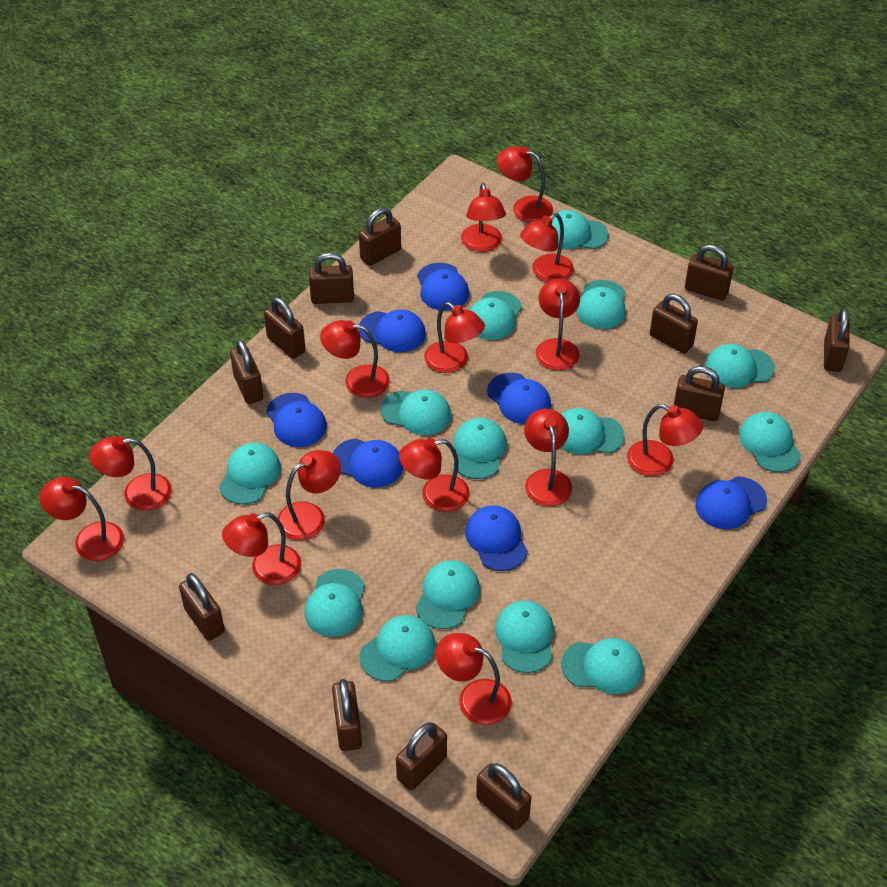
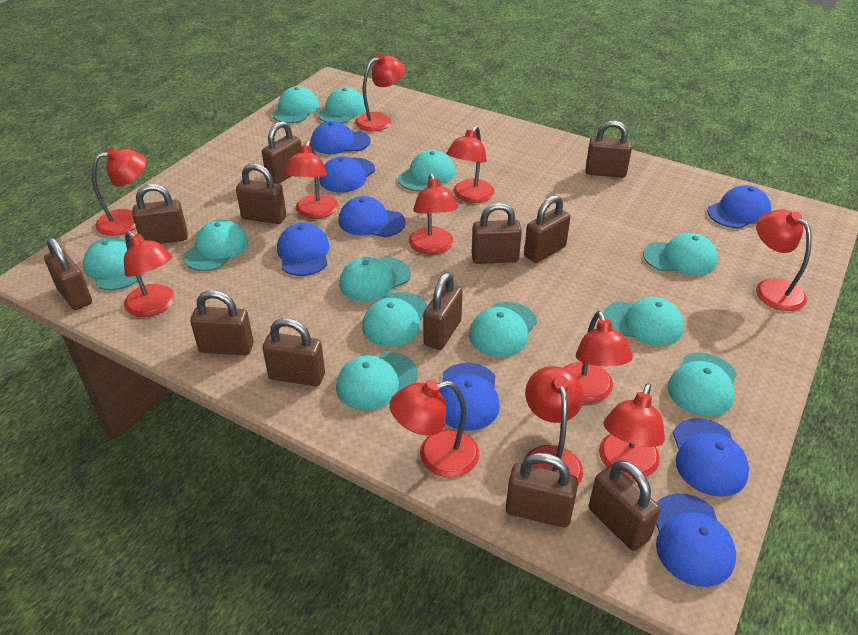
blue cap: 7 -> 8
red lamp: 14 -> 11
turquoise cap: 14 -> 12

